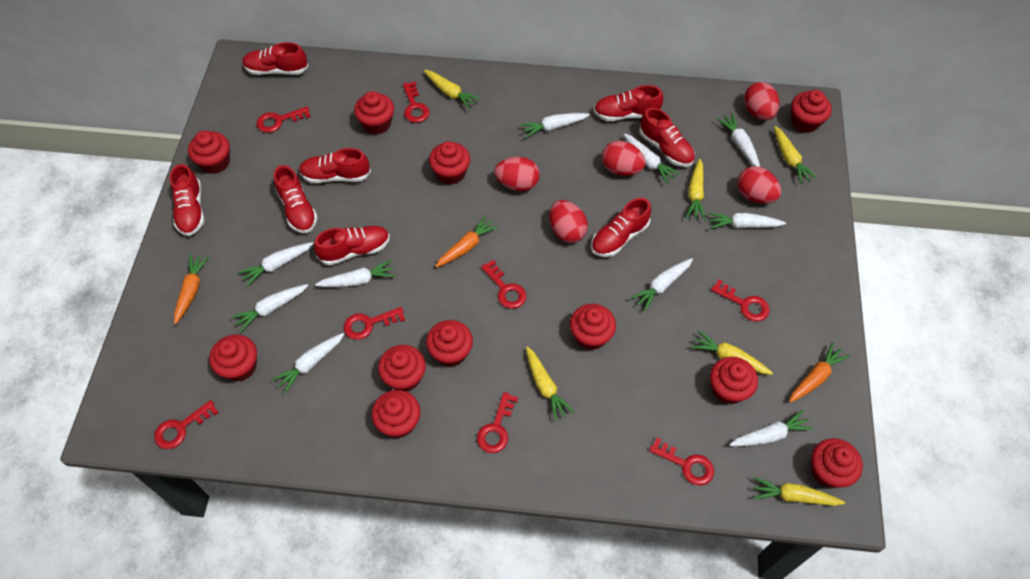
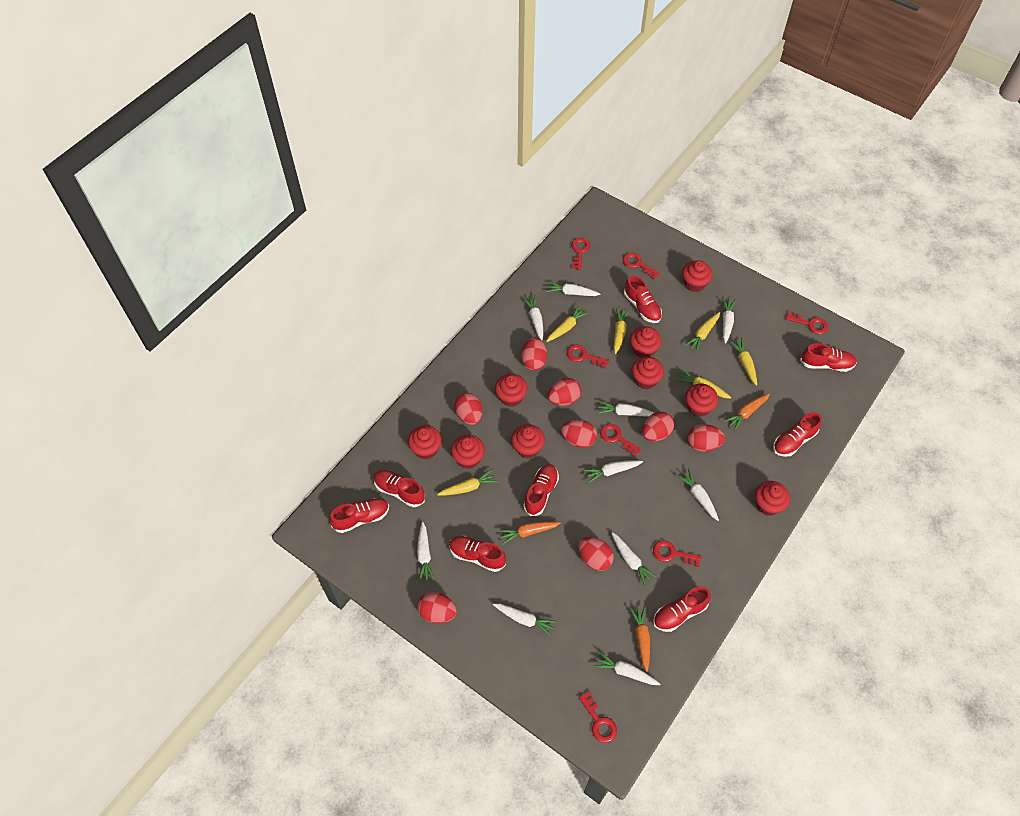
red cupcake: 11 -> 9
red egg: 5 -> 8
red key: 8 -> 7

